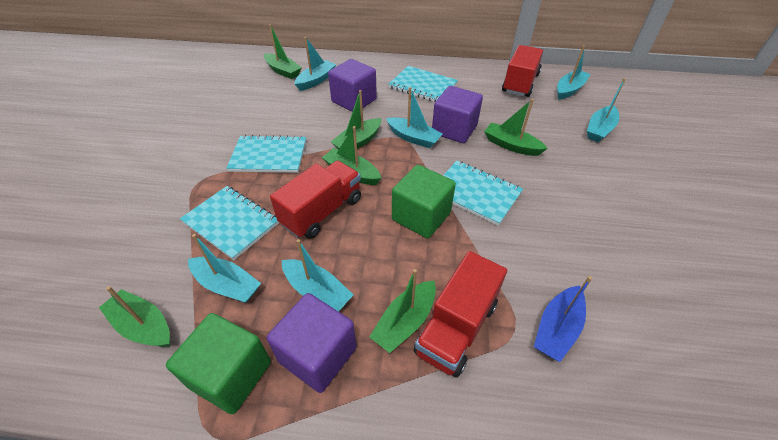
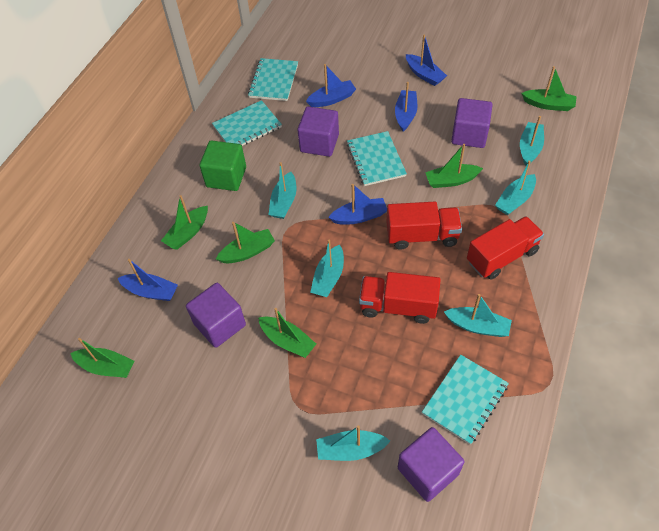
blue boat: 1 -> 5
green cube: 2 -> 1
purple cube: 3 -> 4

